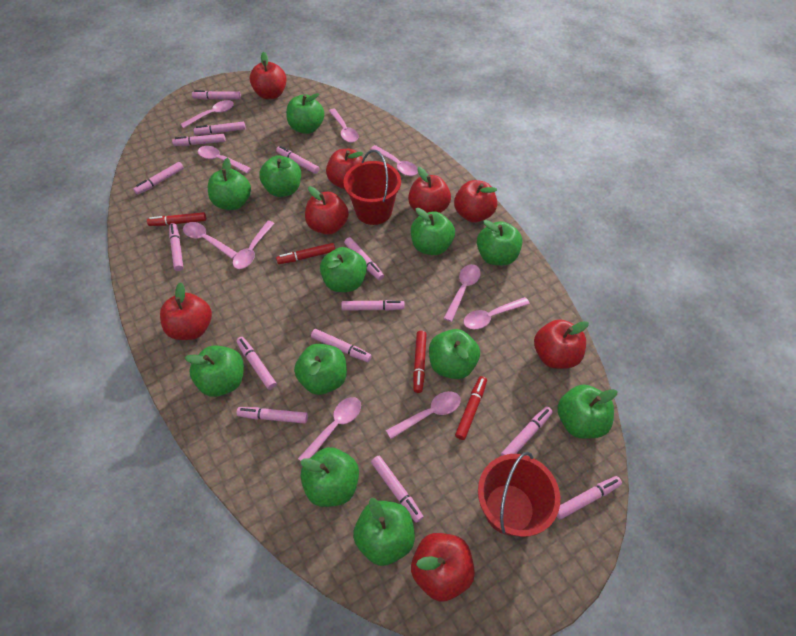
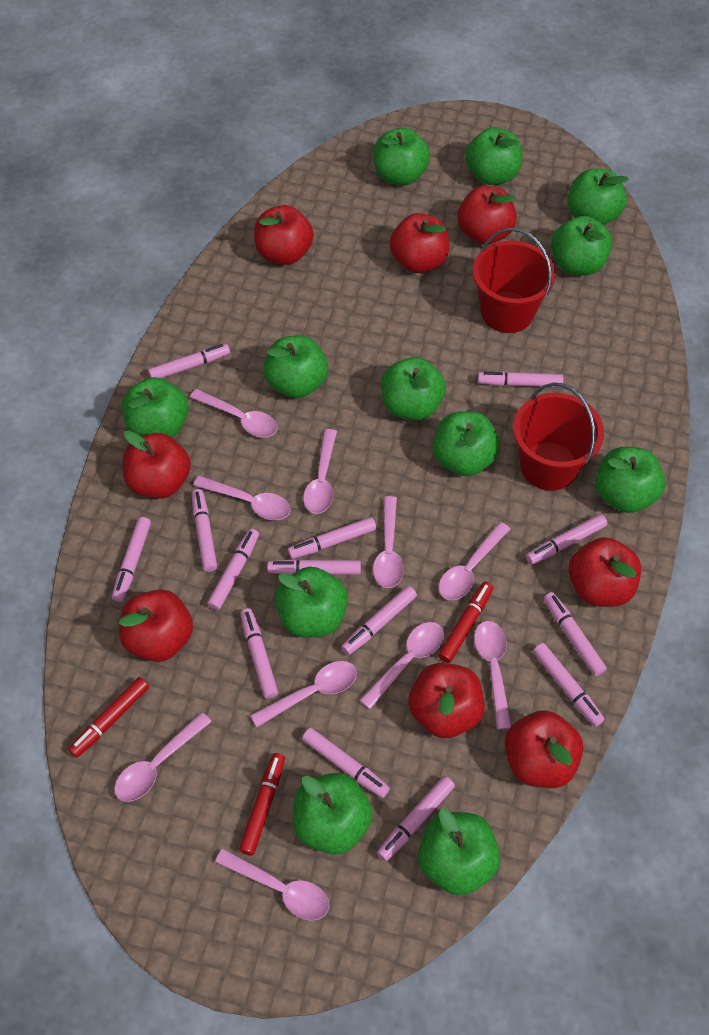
red marker: 4 -> 3

